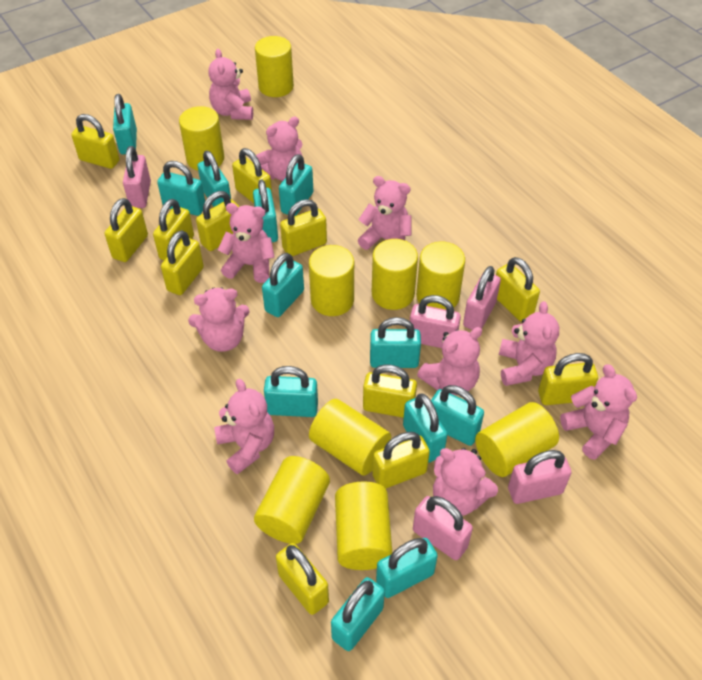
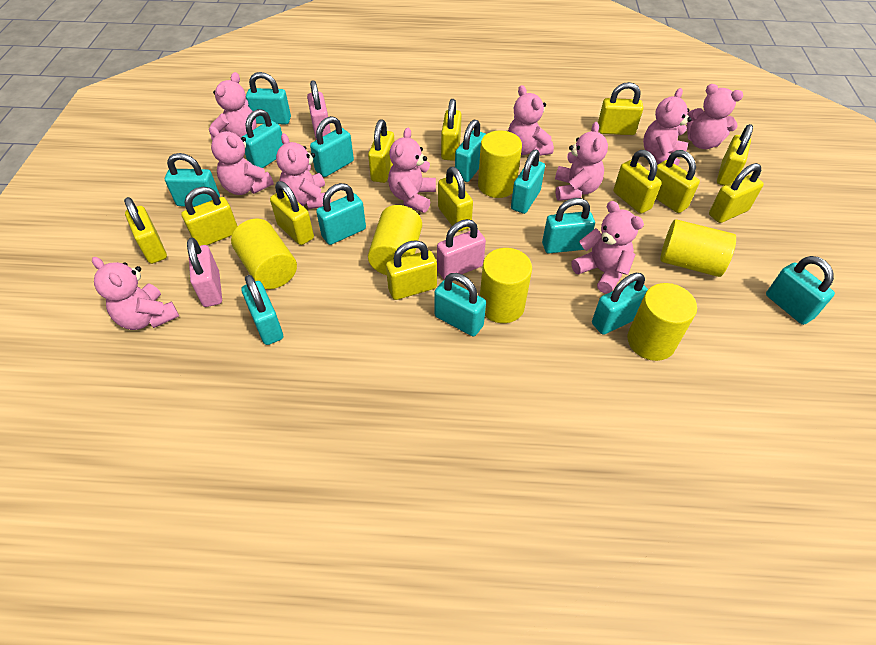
pink padlock: 5 -> 3
yellow cylinder: 9 -> 6

